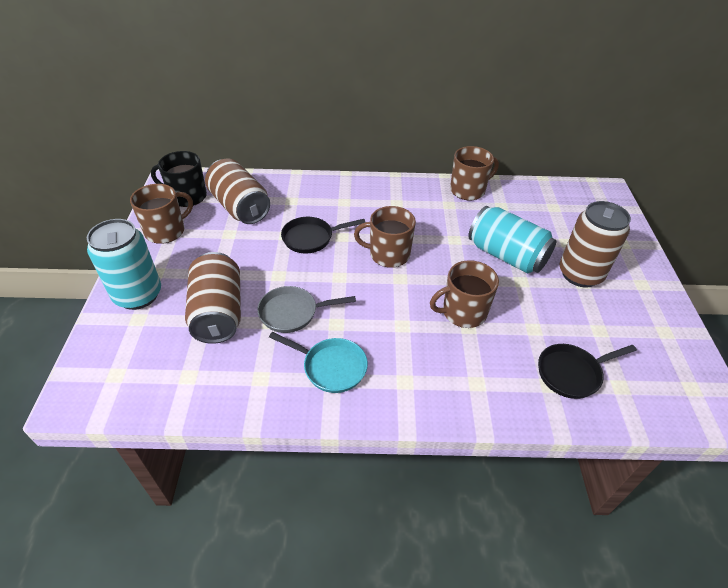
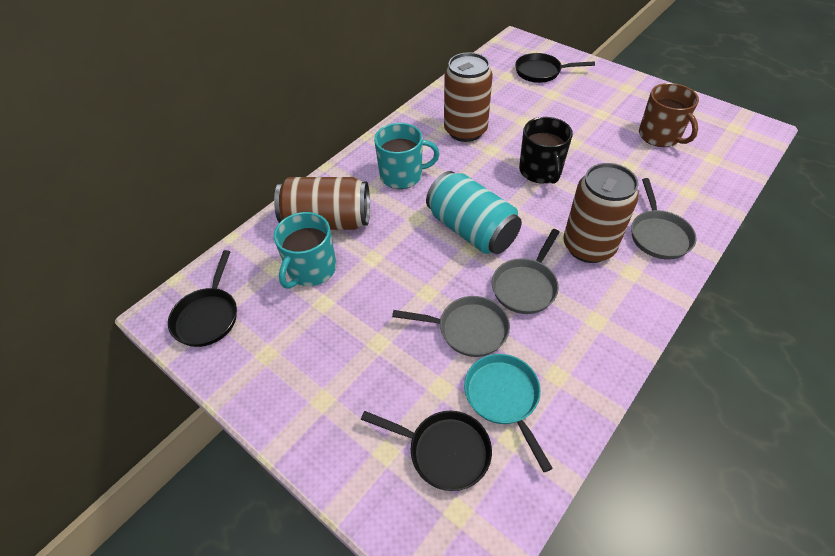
black pan: 2 -> 3
brown mug: 4 -> 1
grey pan: 1 -> 3
turquoise can: 2 -> 1
turquoise mug: 0 -> 2

